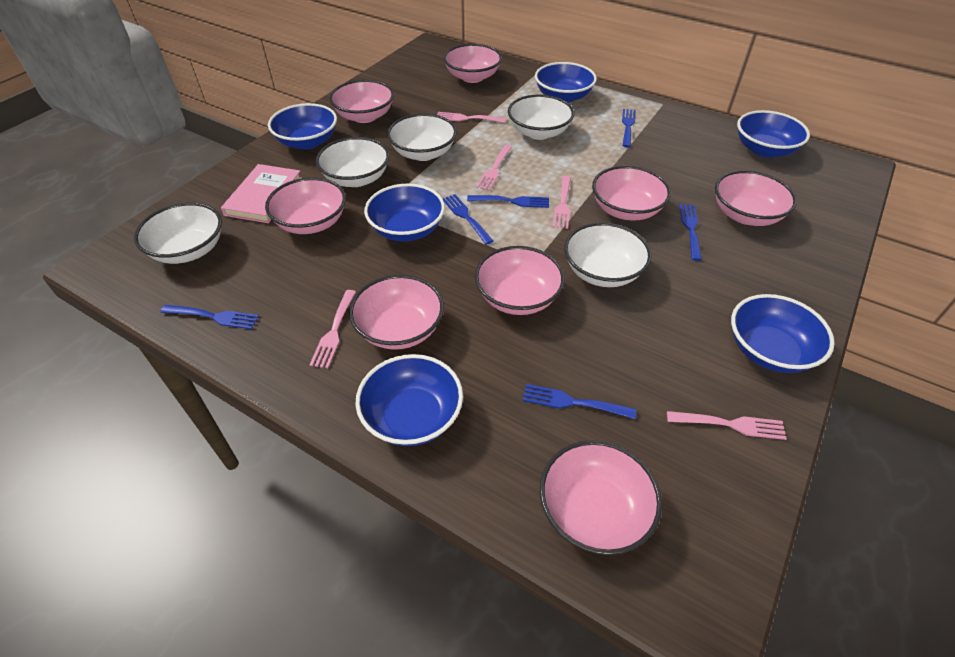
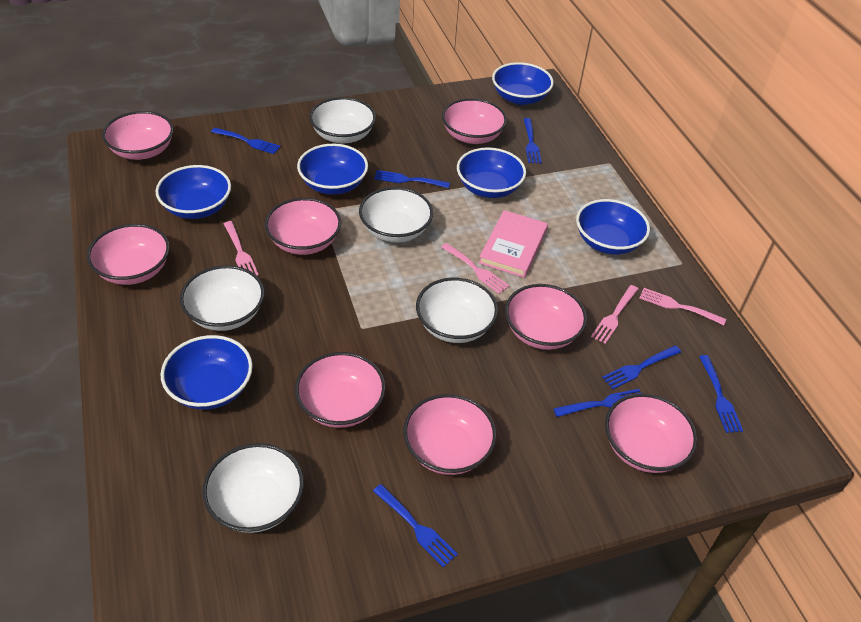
blue fork: 6 -> 7
pink fork: 5 -> 4

